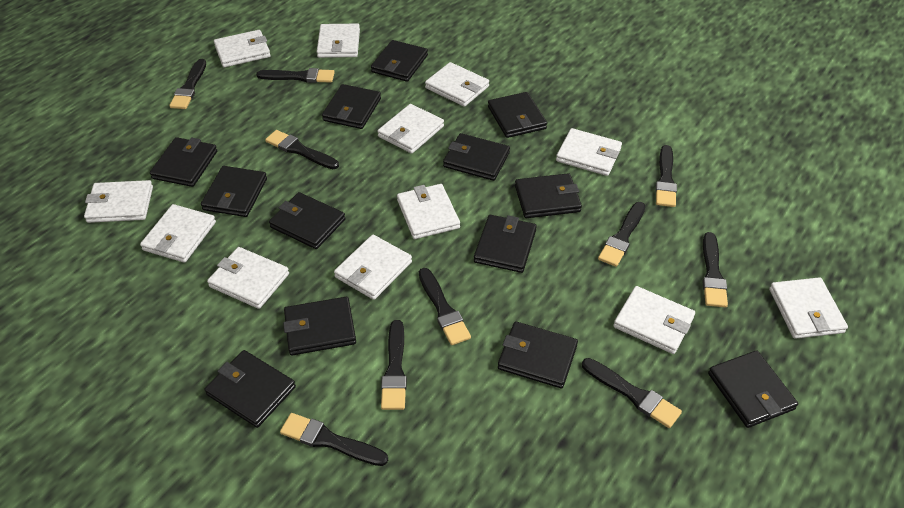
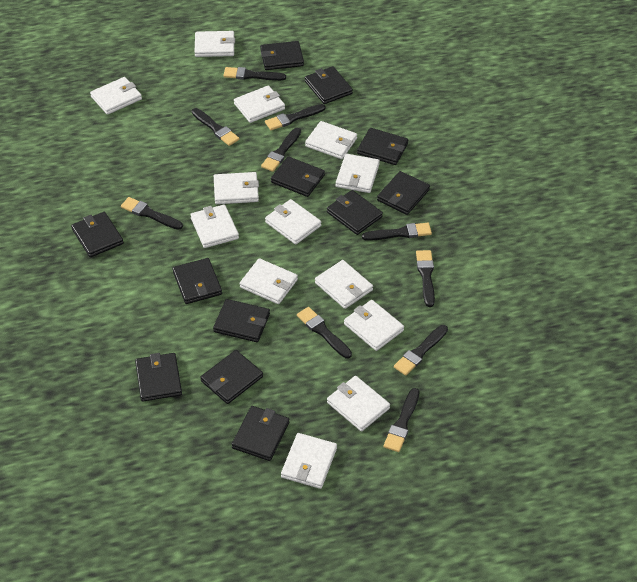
black wallet: 13 -> 12
white wallet: 12 -> 13

